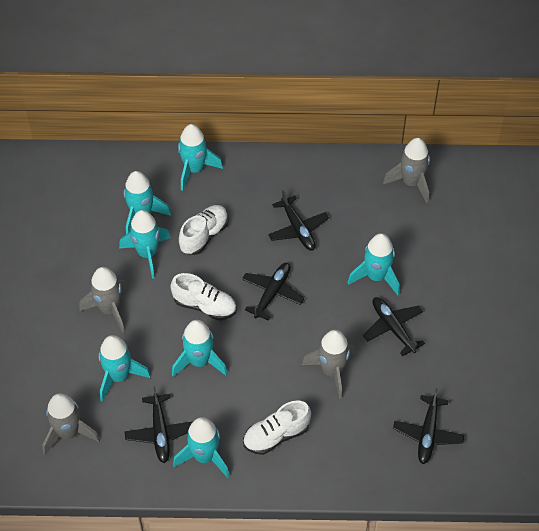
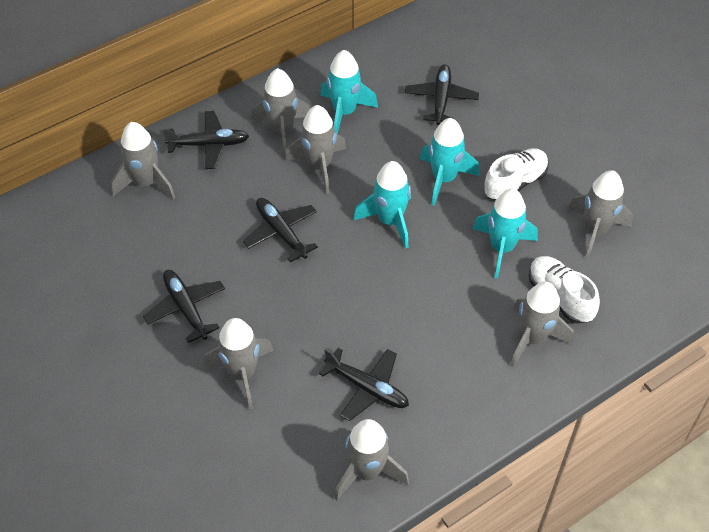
grey rocket: 4 -> 7
turquoise rocket: 7 -> 4
white shoe: 3 -> 2

